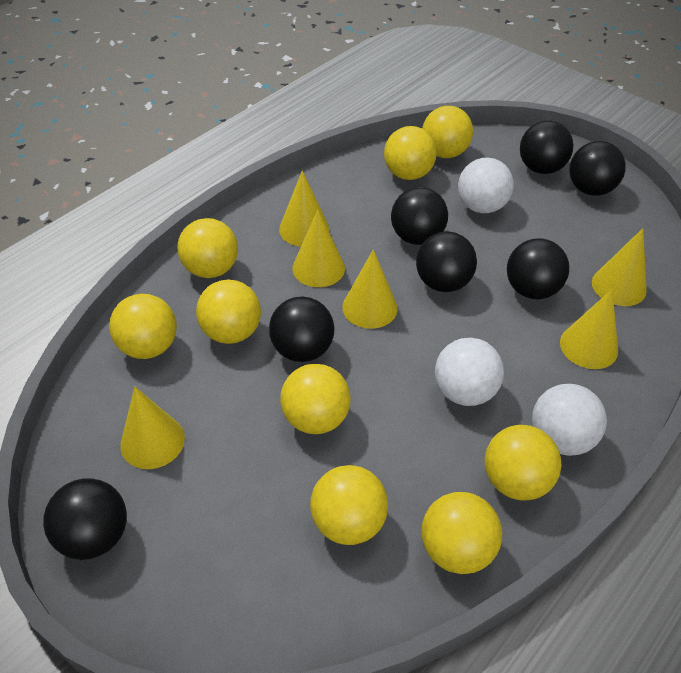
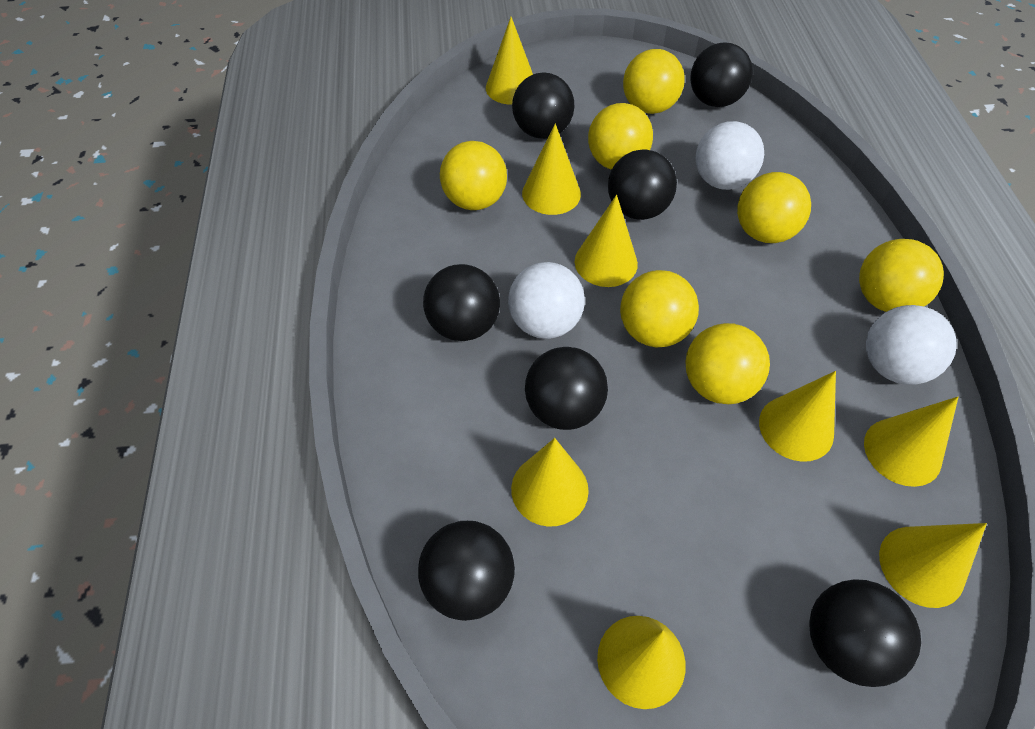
yellow ball: 9 -> 7
yellow cone: 6 -> 8

